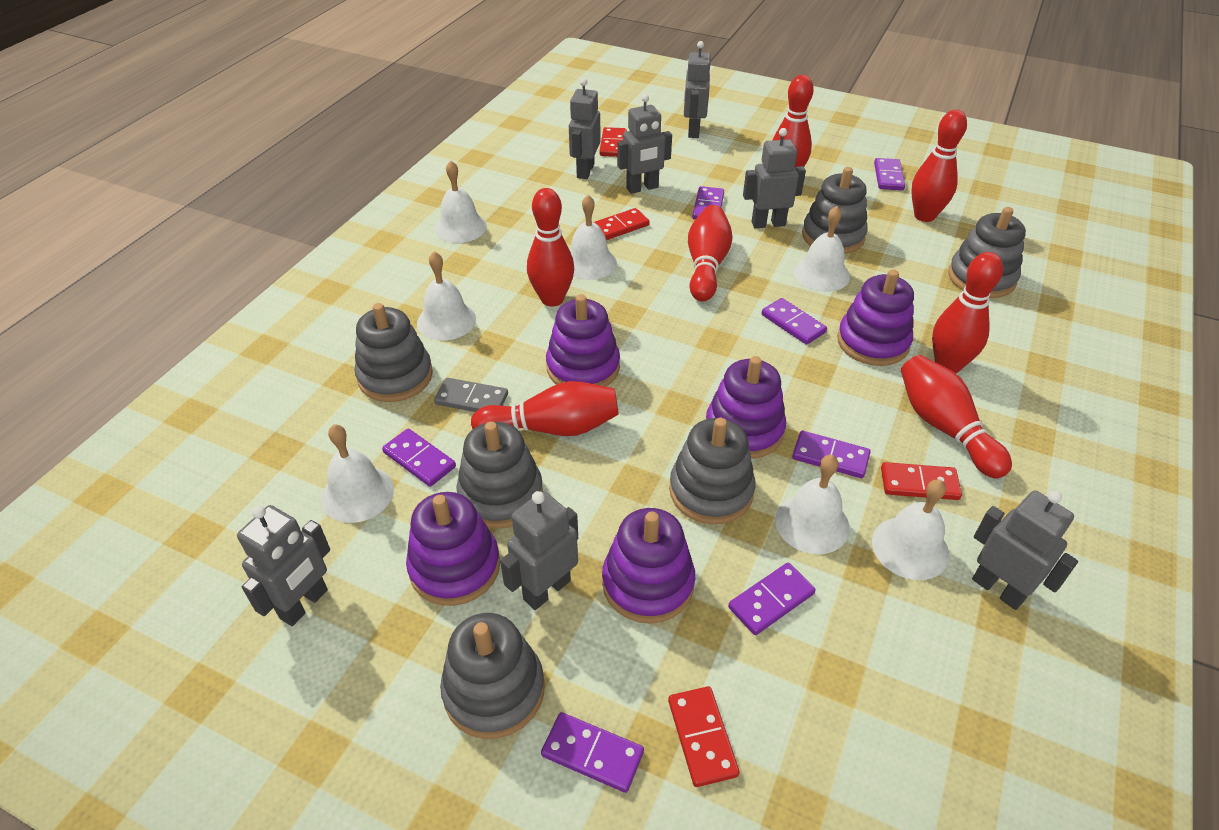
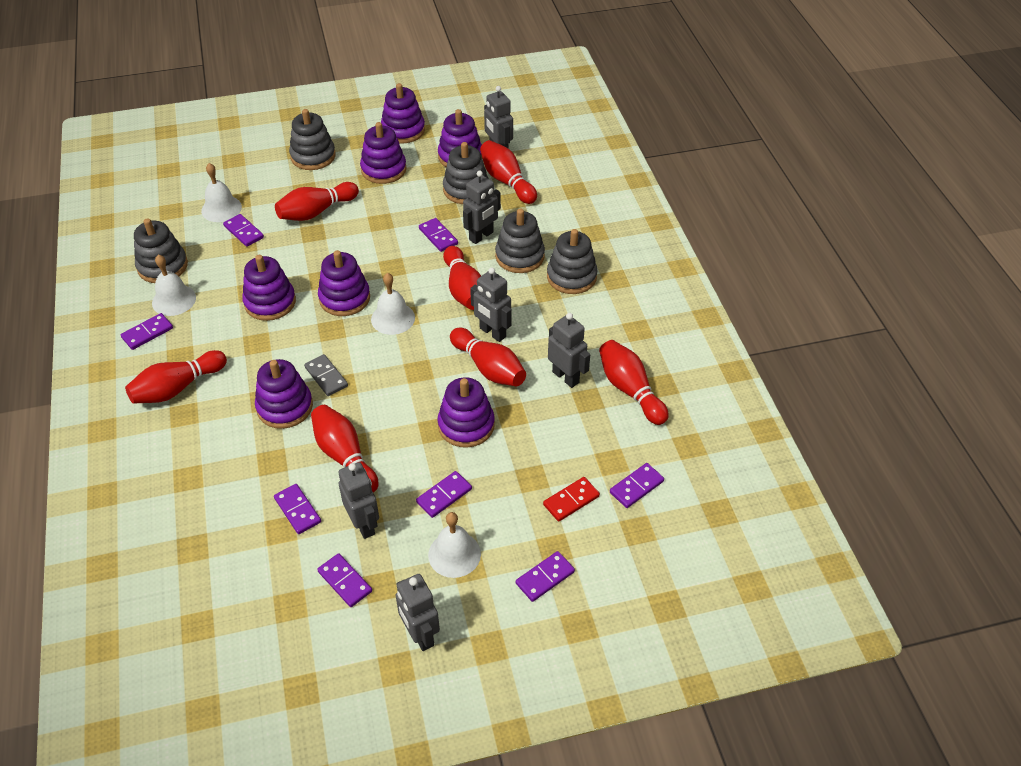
grey robot: 7 -> 6
grey stacking toy: 6 -> 5
purple domino: 7 -> 8
purple stacking toy: 5 -> 7
red domino: 4 -> 1
white bell: 7 -> 4

